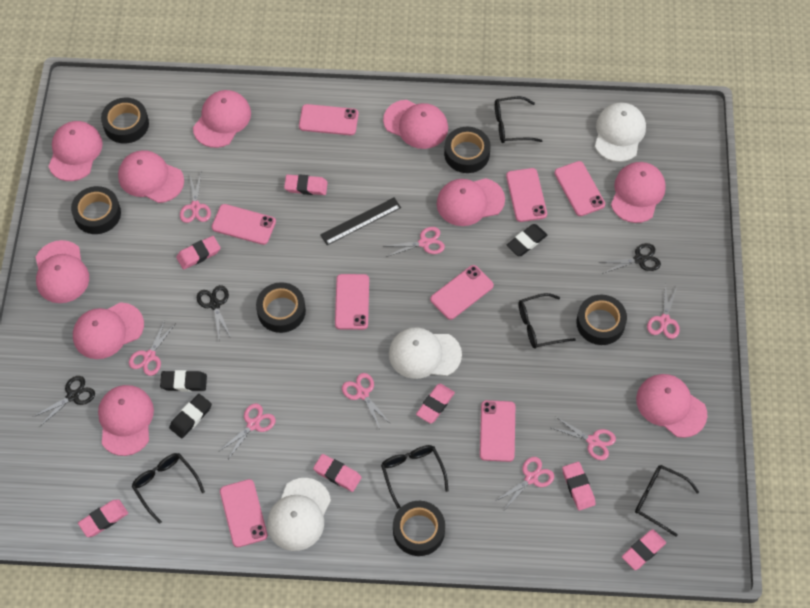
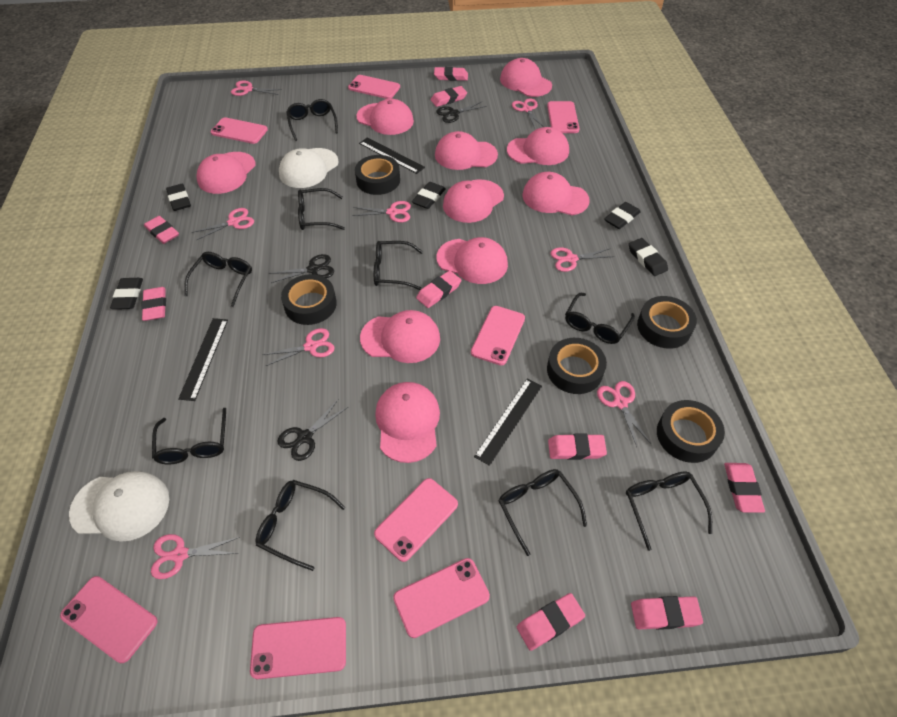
black eraser: 3 -> 5
black glasses: 5 -> 9
black ruler: 1 -> 3
black tape: 6 -> 5
pink eraser: 7 -> 9
white cap: 3 -> 2

